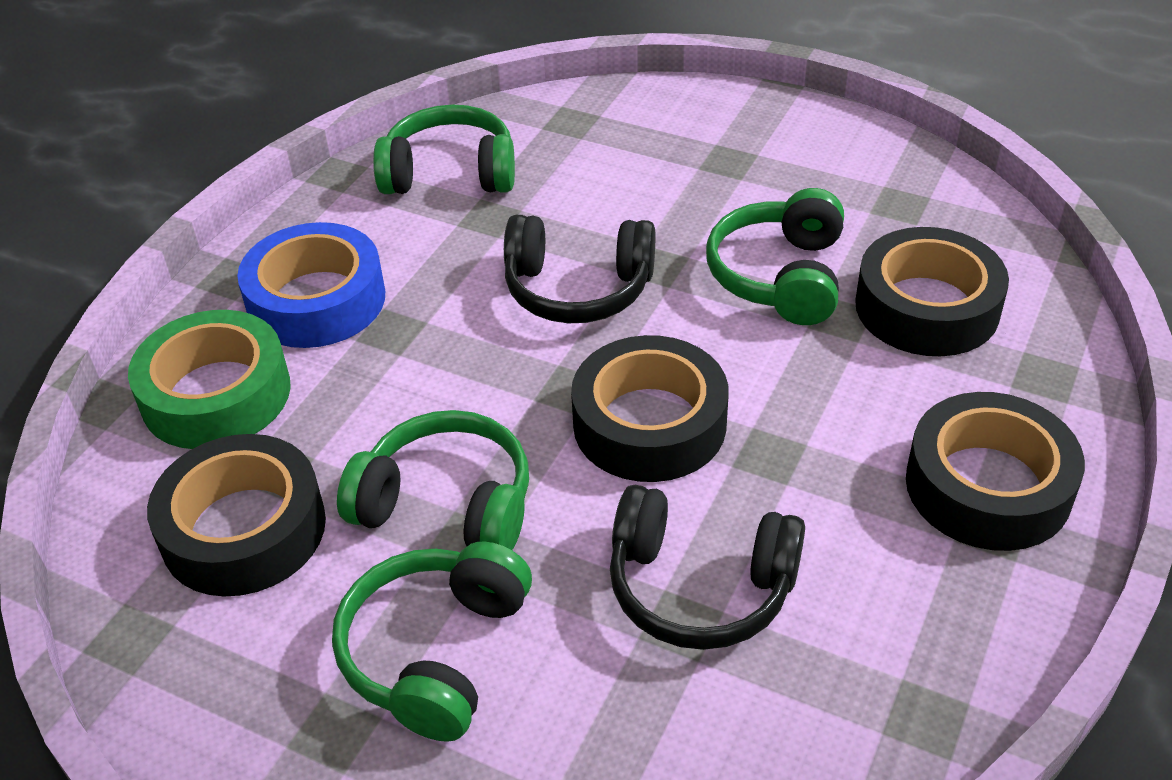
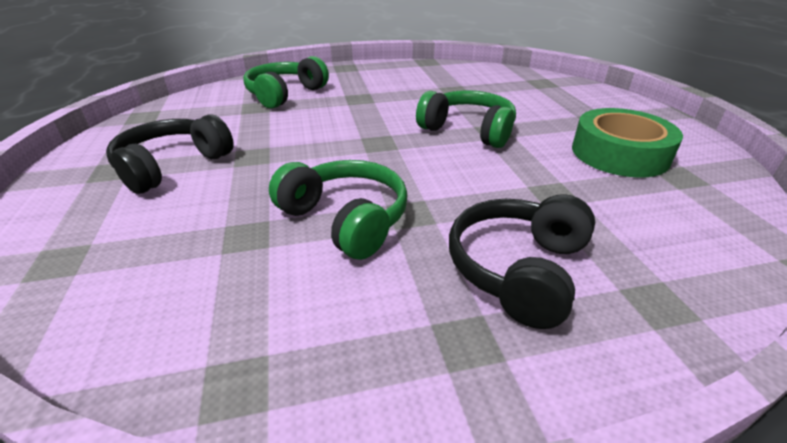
black tape: 4 -> 0
blue tape: 1 -> 0
green headphones: 4 -> 3

